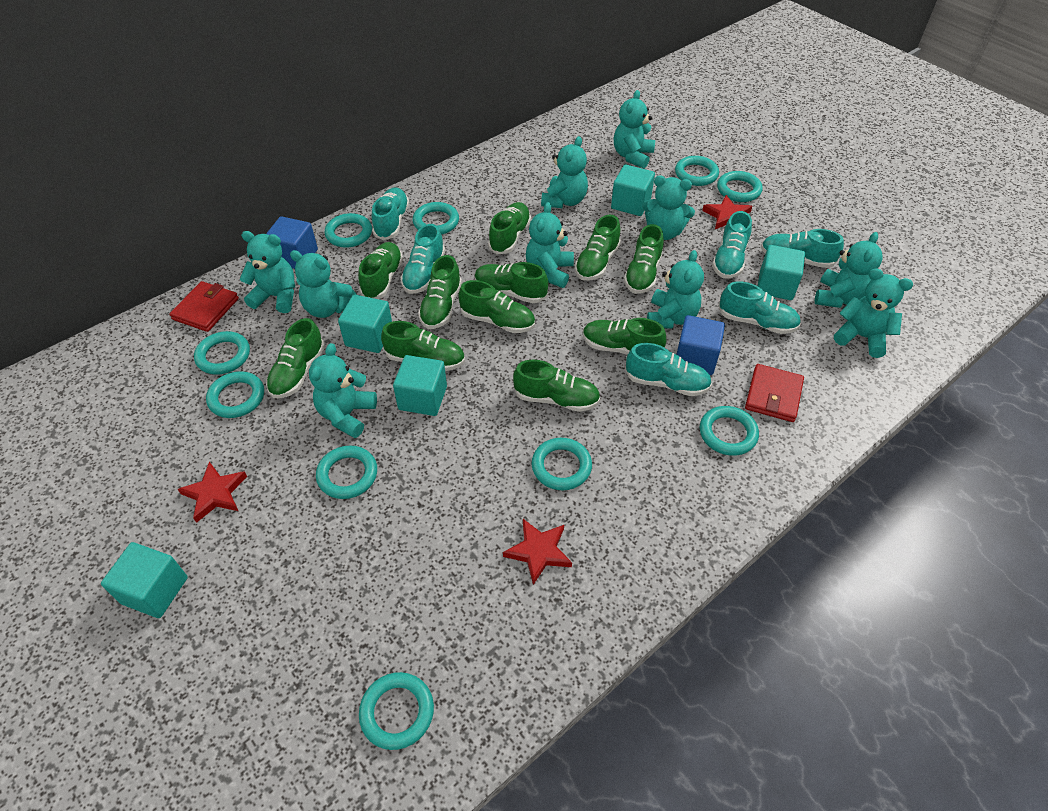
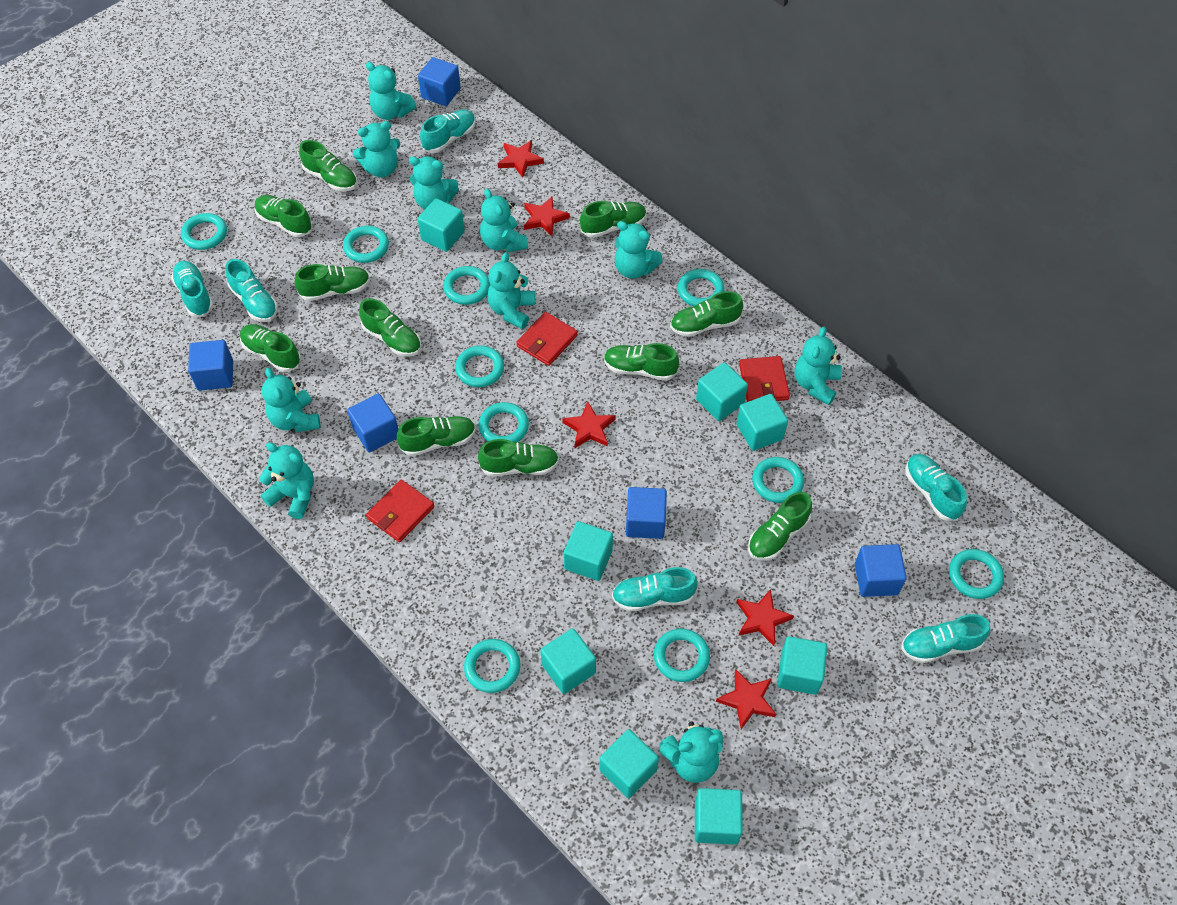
blue cube: 2 -> 5
red star: 3 -> 5
red wallet: 2 -> 3
turquoise cube: 5 -> 8

